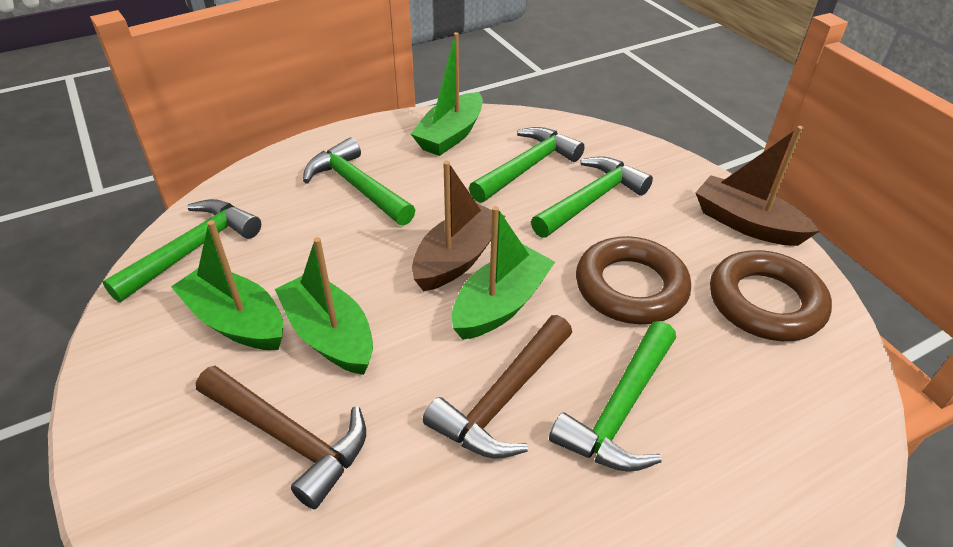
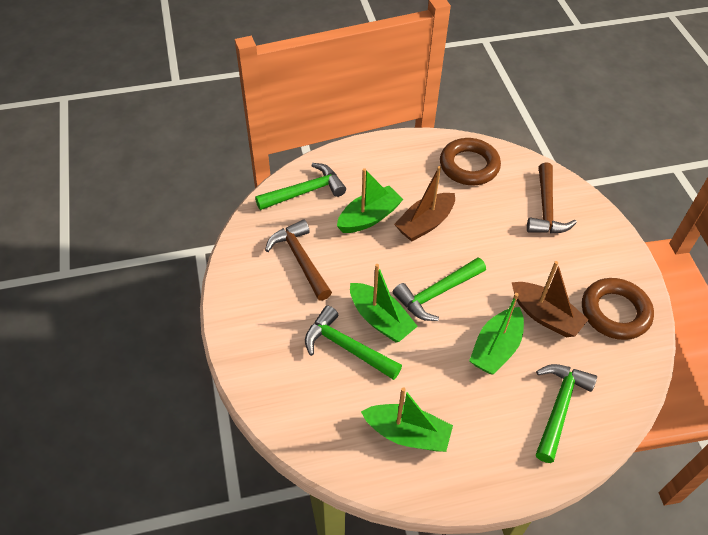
green hammer: 5 -> 4

